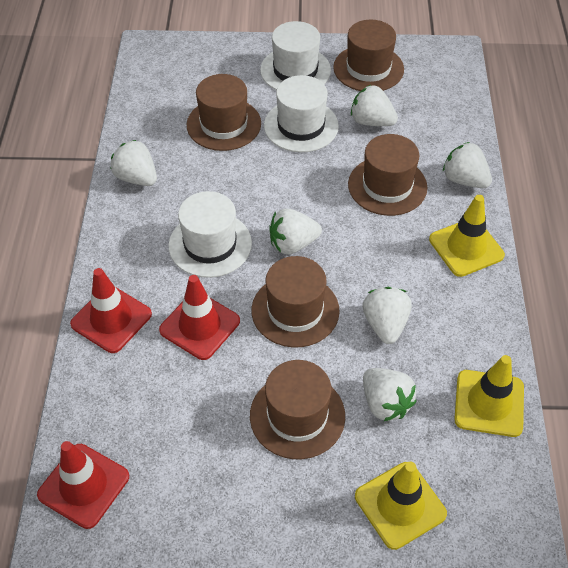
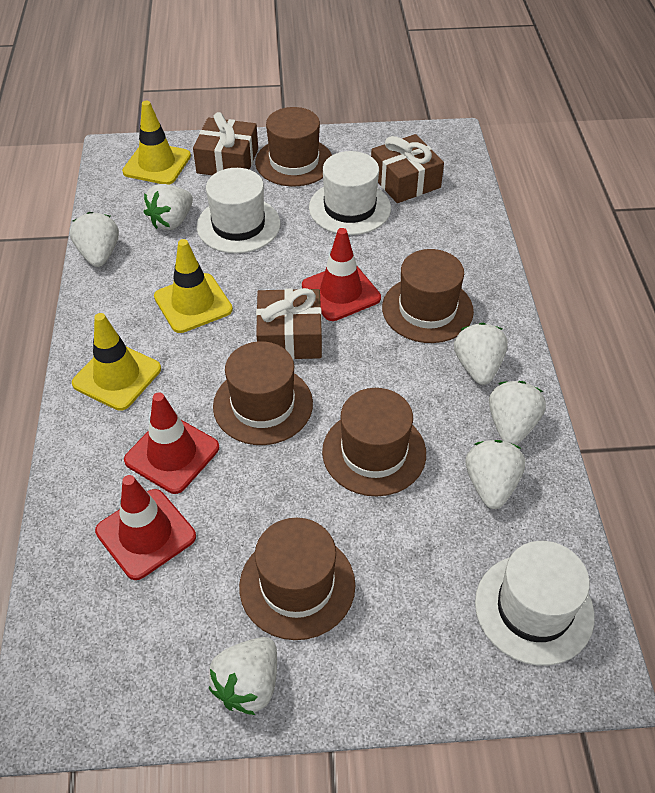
brown gift: 0 -> 3

